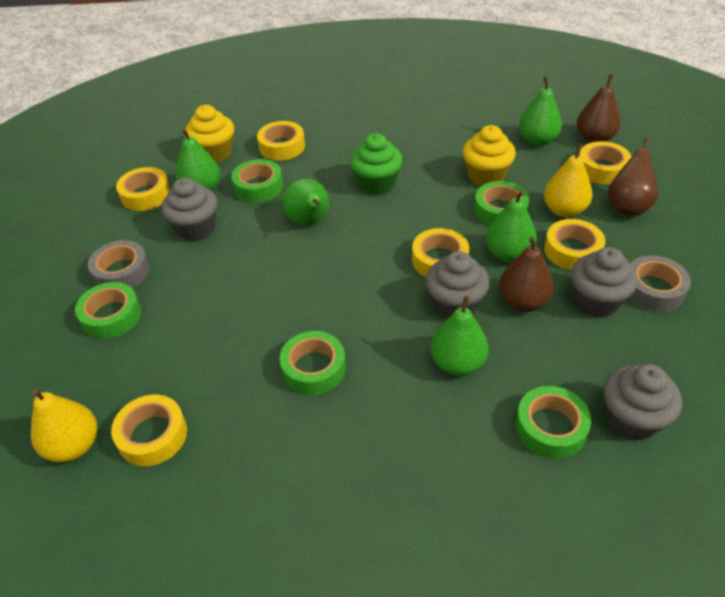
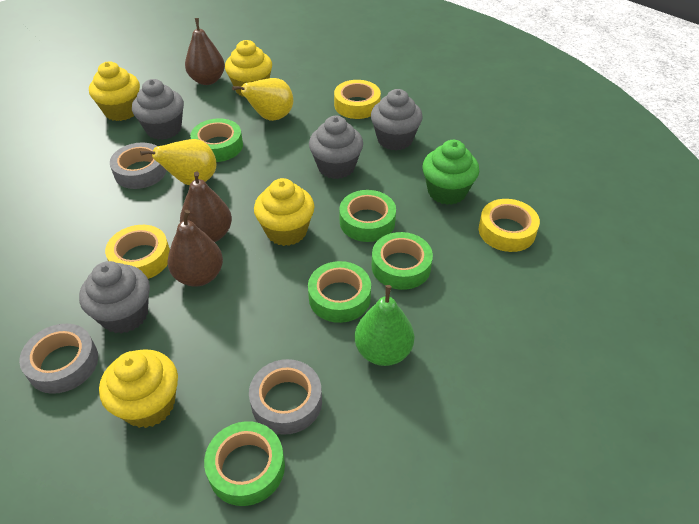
green pear: 5 -> 1
grey tape: 2 -> 3
yellow cupcake: 2 -> 4
yellow tape: 6 -> 3

